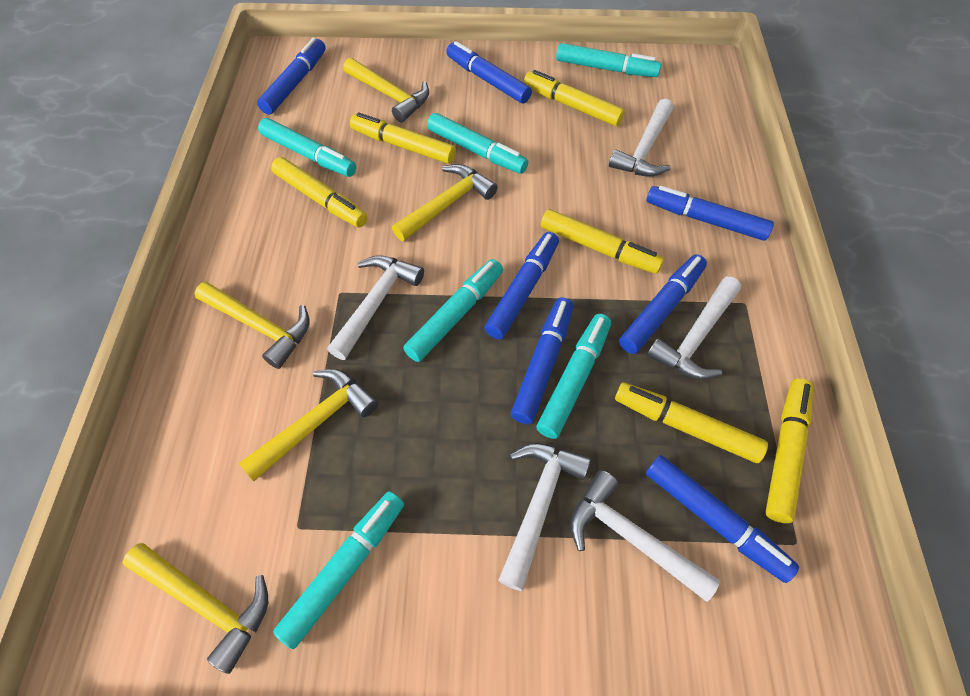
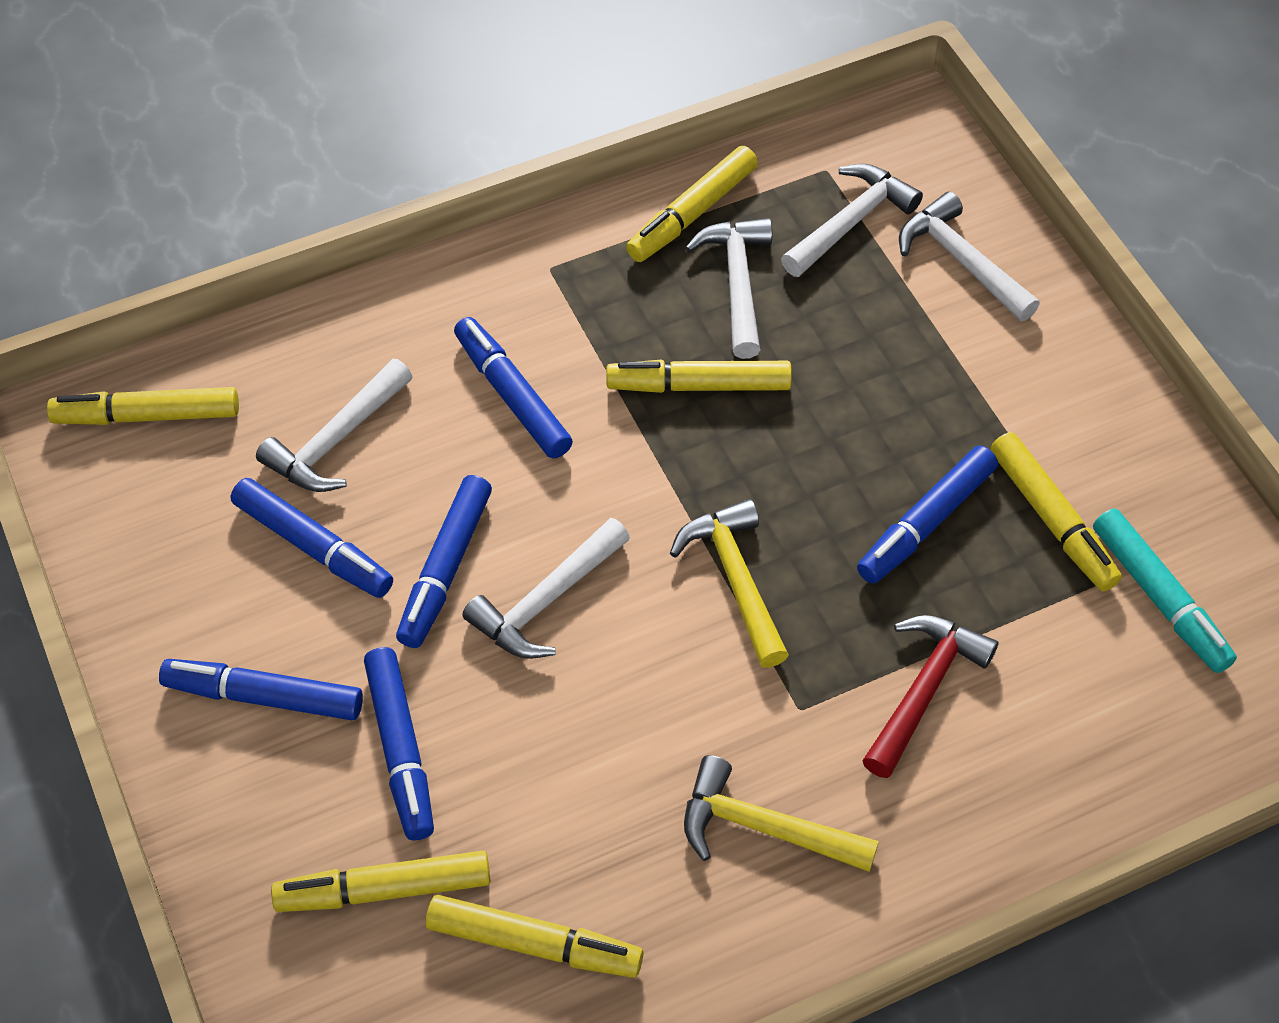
blue marker: 7 -> 6
red hammer: 0 -> 1
turquoise marker: 6 -> 1
yellow hammer: 5 -> 2

